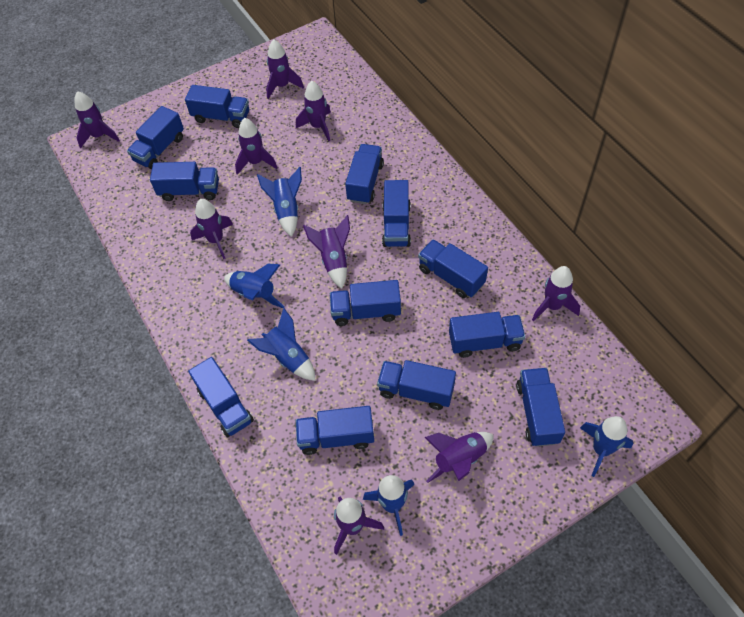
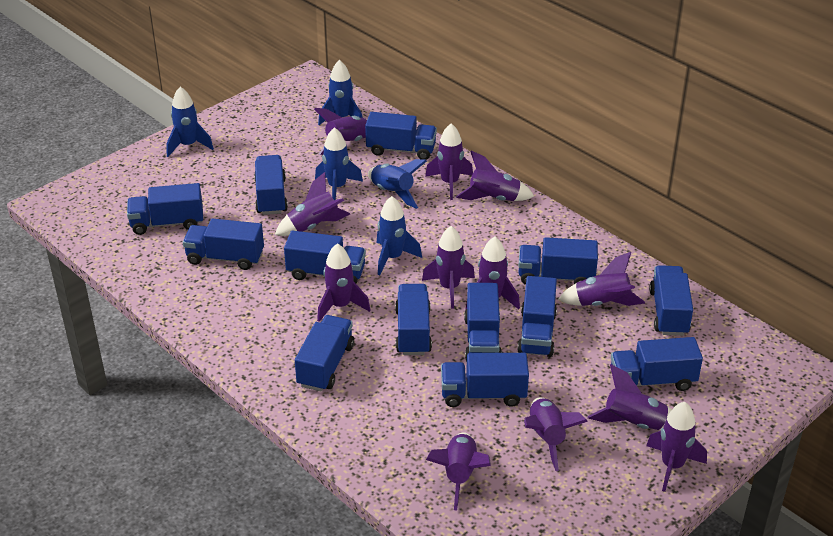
blue truck: 12 -> 13
purple rocket: 9 -> 12

